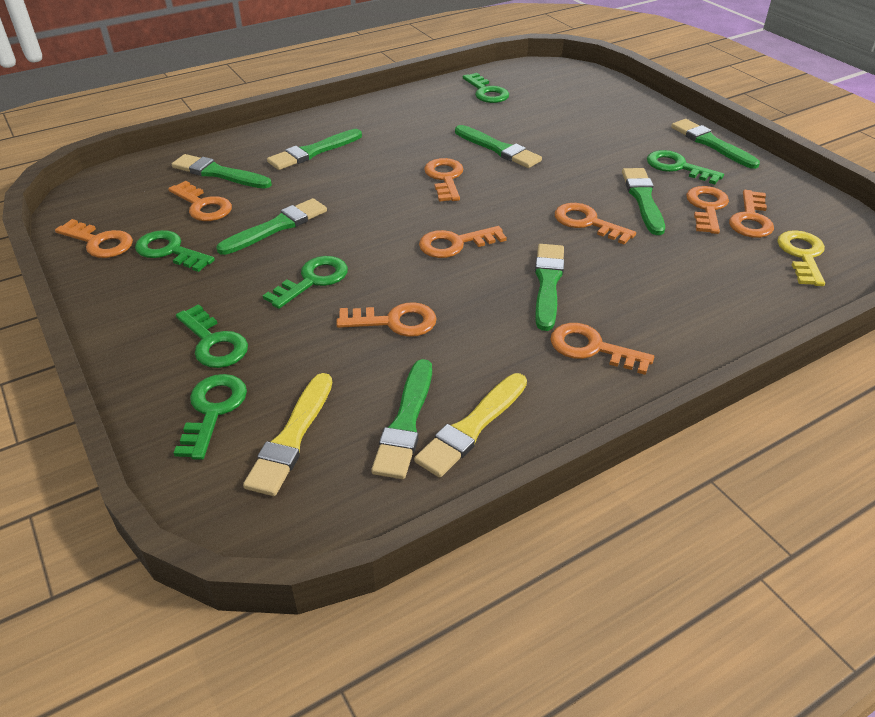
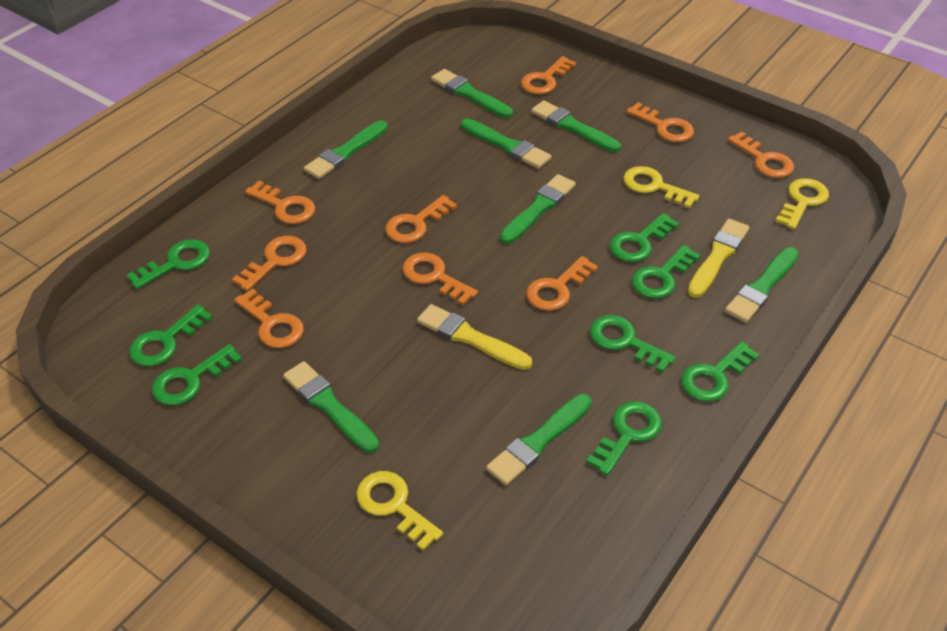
green key: 6 -> 8
yellow key: 1 -> 3

